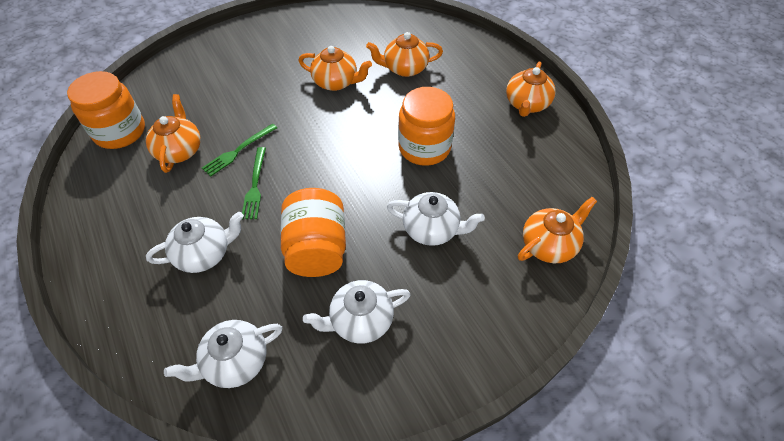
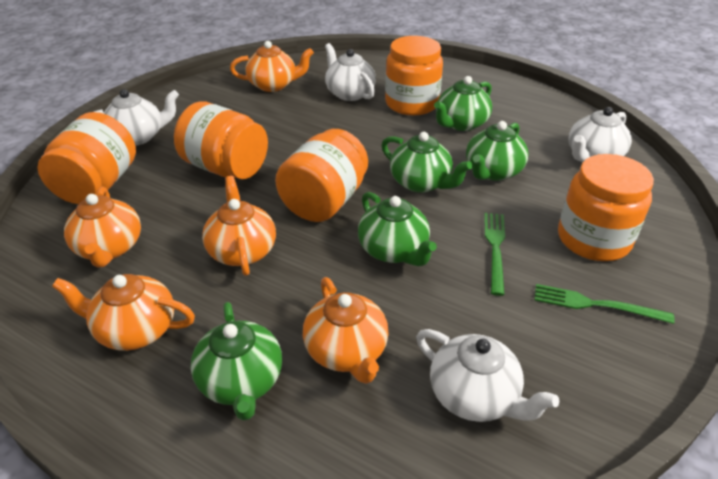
green teapot: 0 -> 5
orange jar: 3 -> 5

